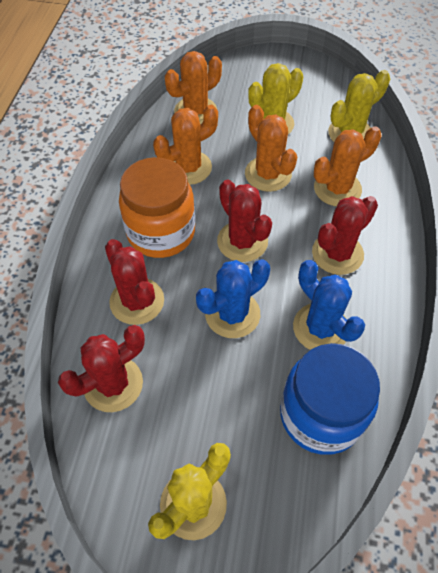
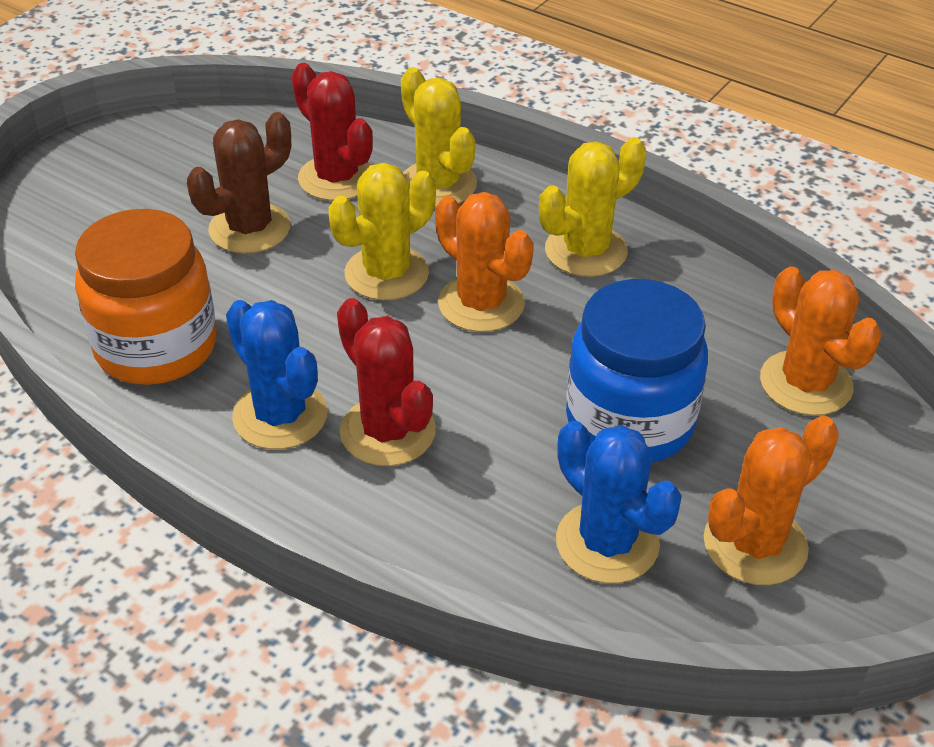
brown cactus: 0 -> 1
orange cactus: 4 -> 3
red cactus: 4 -> 2

